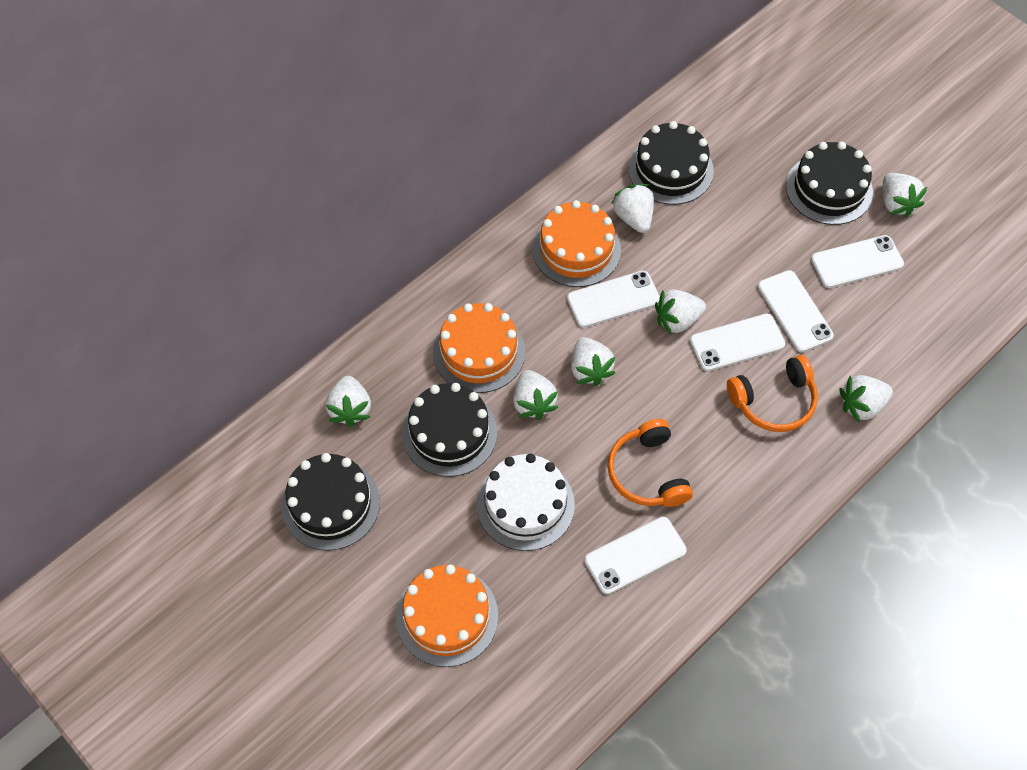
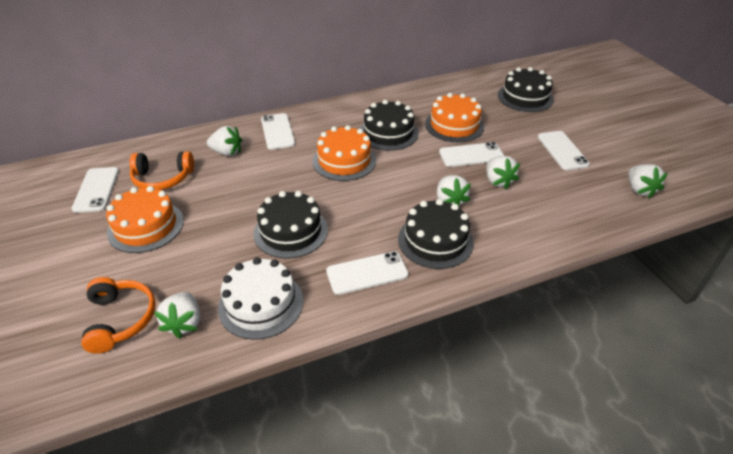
white strawberry: 7 -> 5

